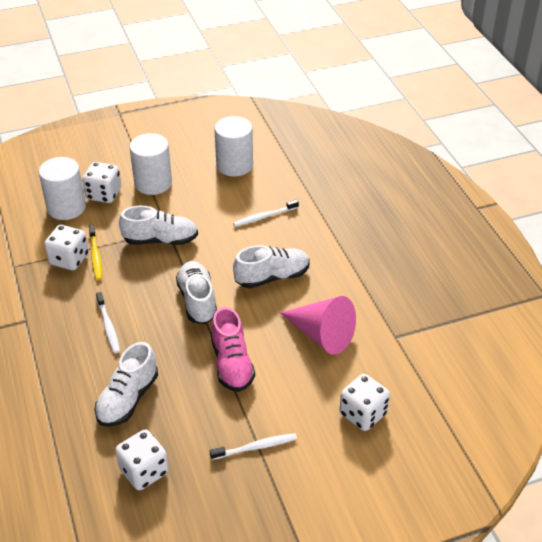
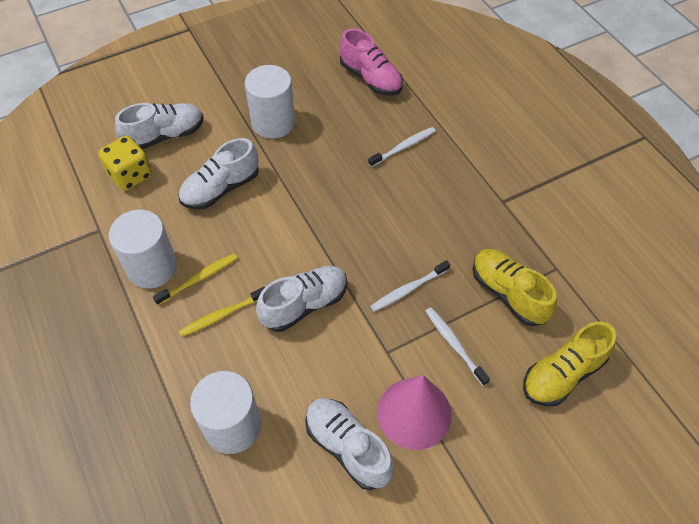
white dice: 4 -> 0
yellow dice: 0 -> 1
yellow shoe: 0 -> 2
yellow toothbrush: 1 -> 2

